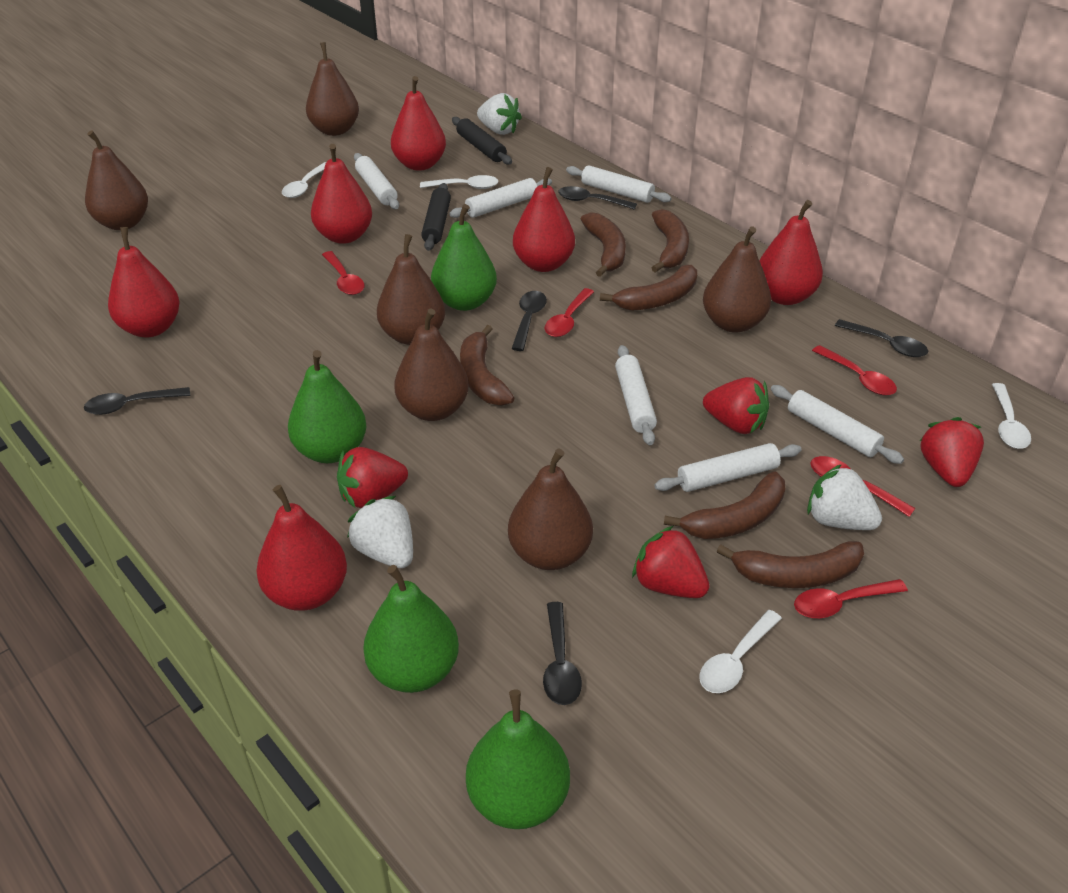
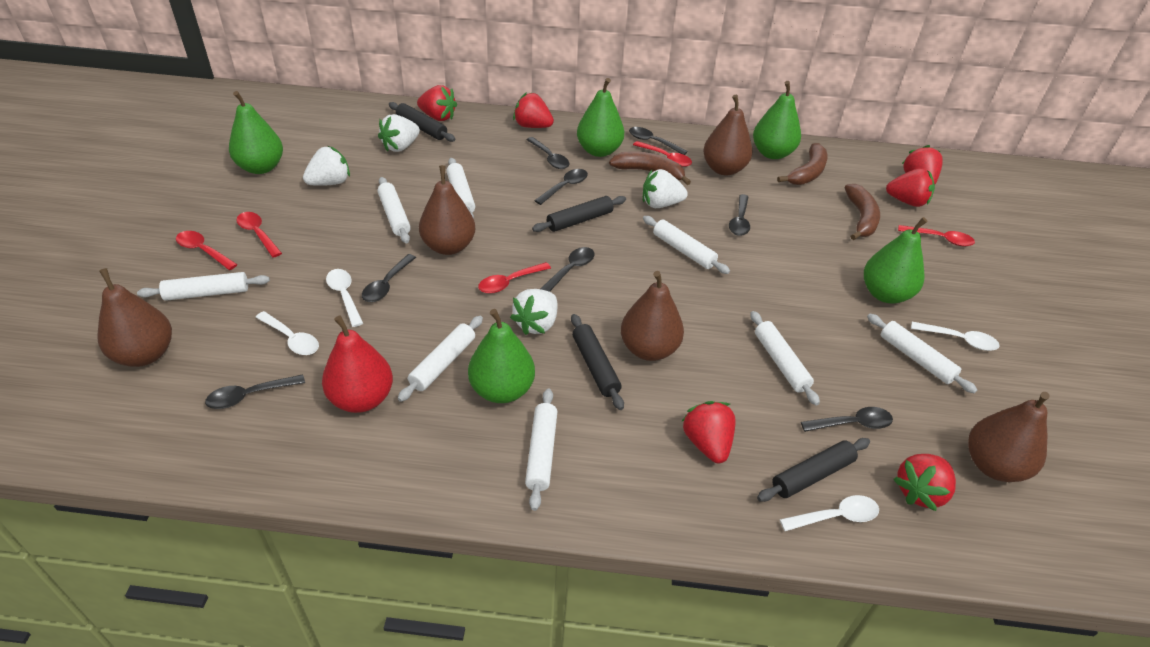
black rolling pin: 2 -> 4
black spoon: 5 -> 8
brown banana: 6 -> 3
brown pear: 6 -> 5
green pear: 4 -> 5
red pear: 6 -> 1
red strawberry: 4 -> 6
white rolling pin: 6 -> 8
white strawberry: 3 -> 4

